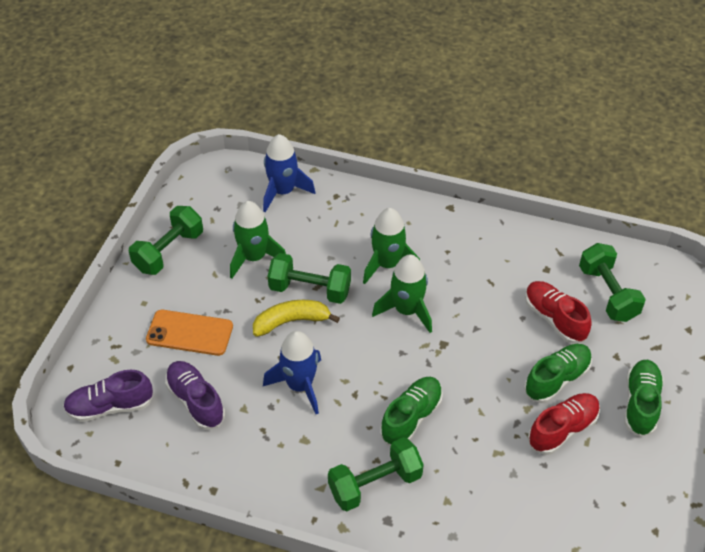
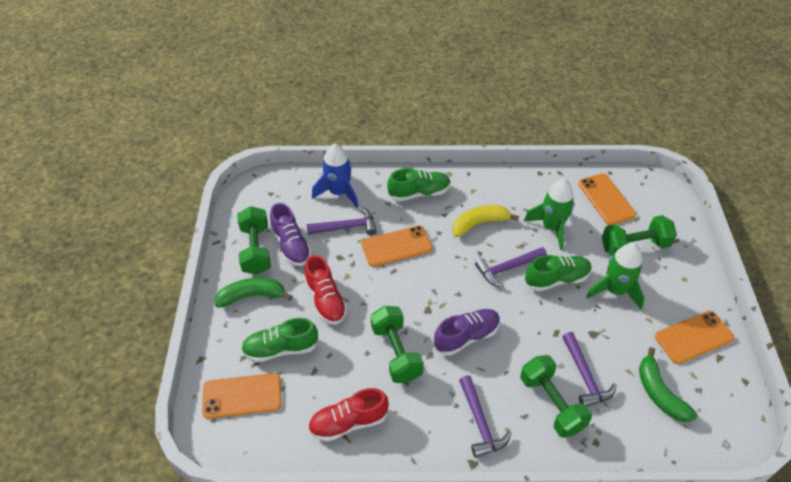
blue rocket: 2 -> 1
green banana: 0 -> 2
green rocket: 3 -> 2
orange phone: 1 -> 4
purple hammer: 0 -> 4

